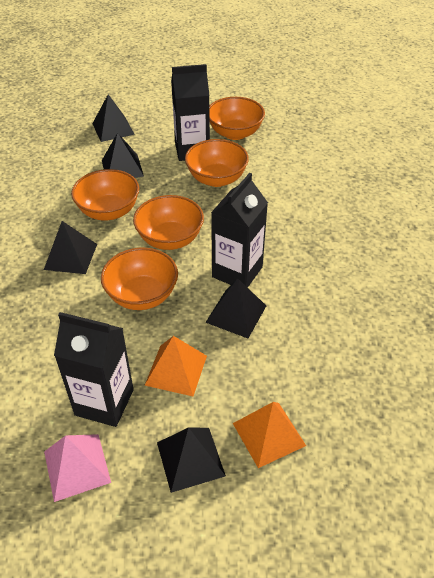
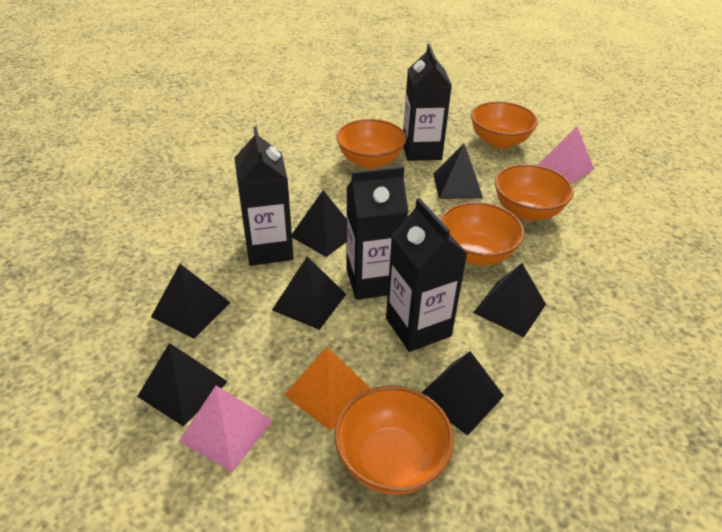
black carton: 3 -> 4
black pyramid: 5 -> 7
orange pyramid: 2 -> 1
pink pyramid: 1 -> 2

